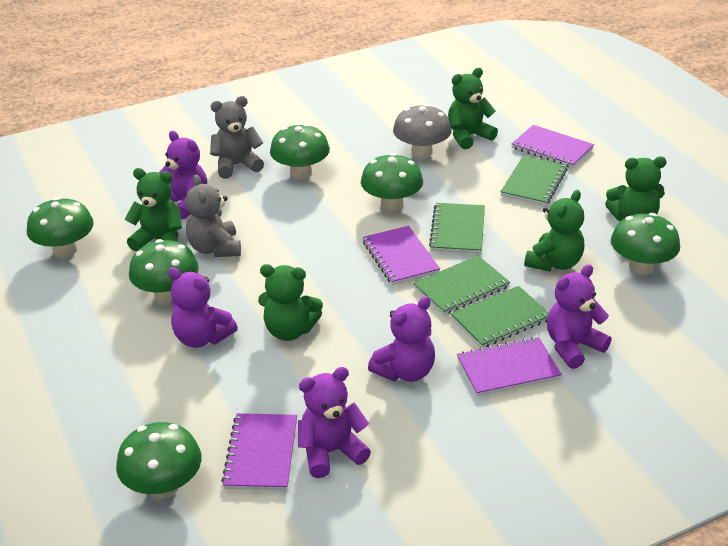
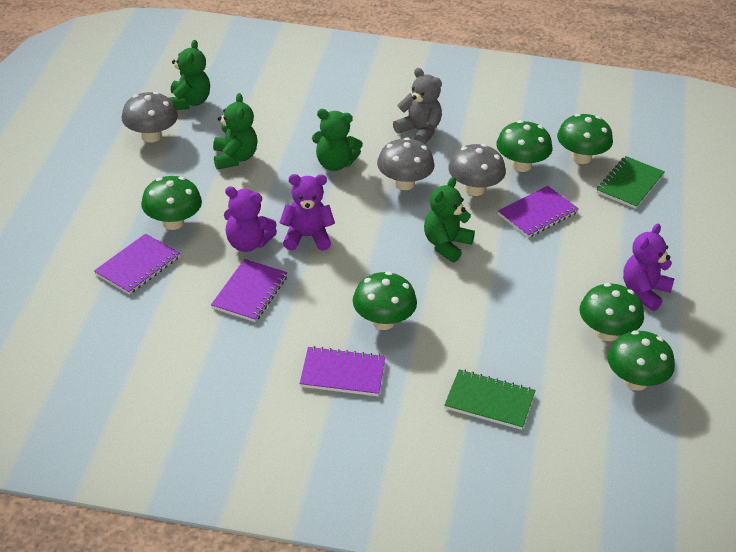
green notebook: 4 -> 2
green teddy bear: 5 -> 4
grey mushroom: 1 -> 3
grey teddy bear: 2 -> 1
purple teddy bear: 5 -> 3

